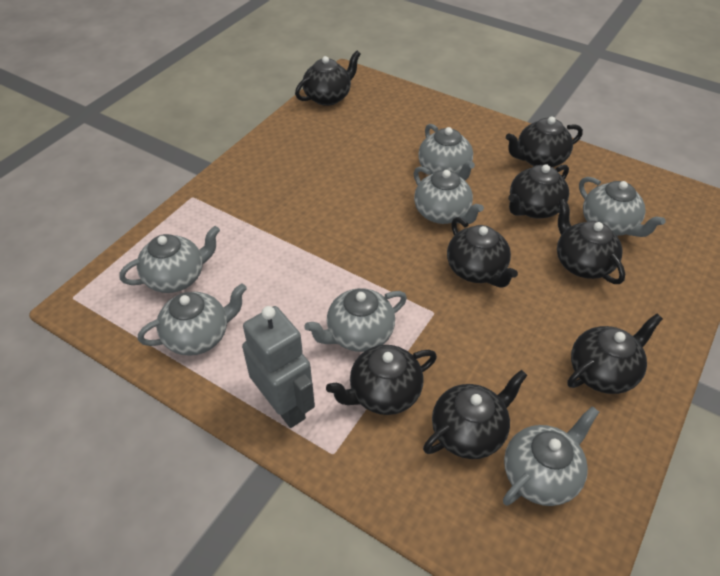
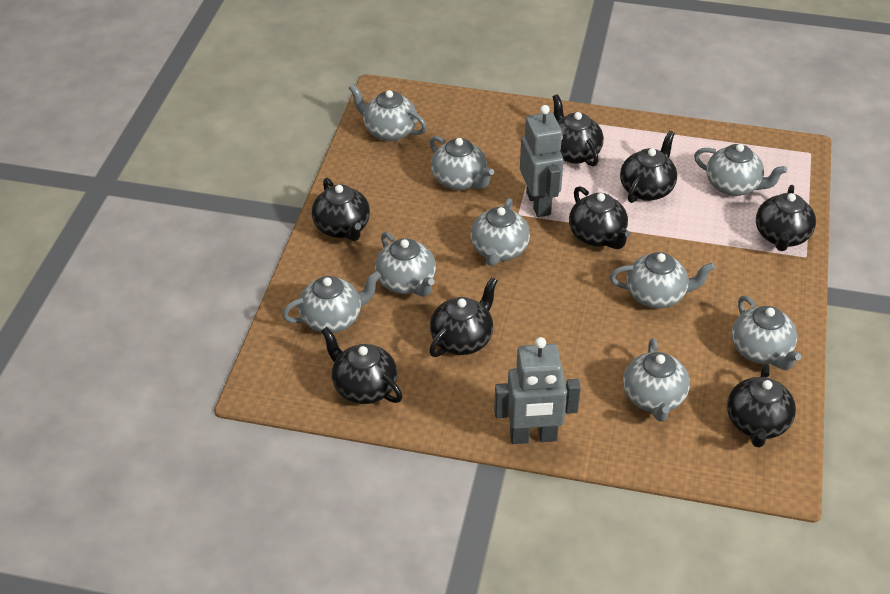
grey robot: 1 -> 2
grey teapot: 7 -> 9

